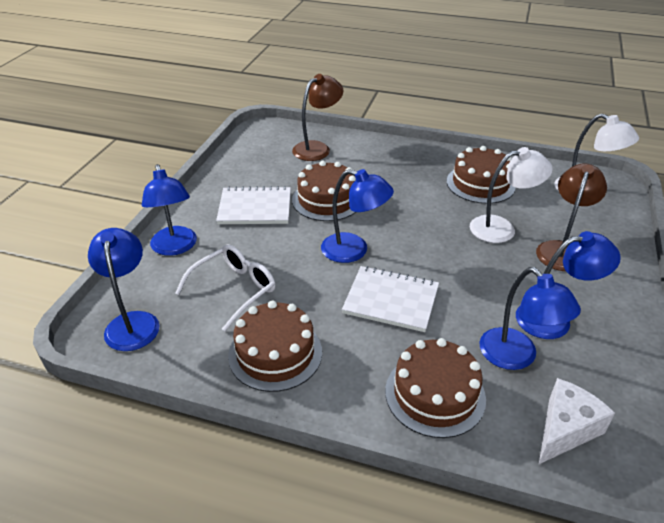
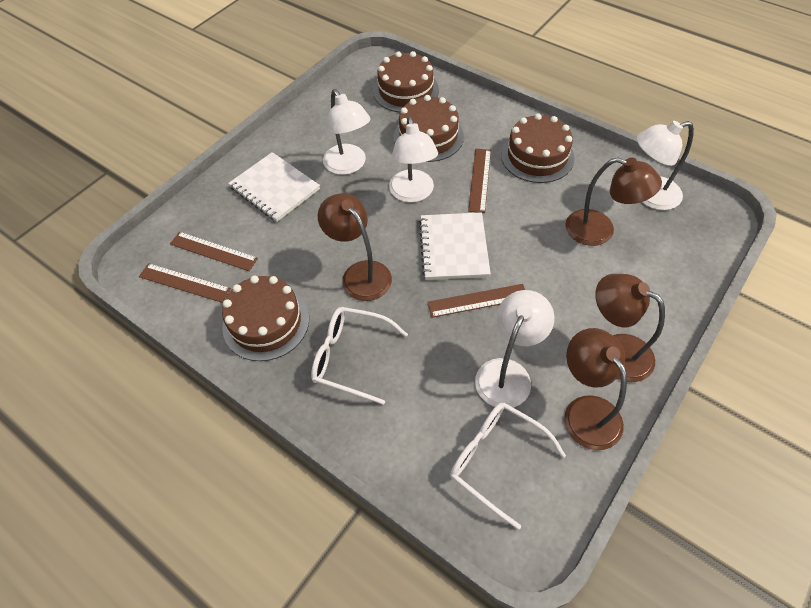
blue lamp: 5 -> 0
brown lamp: 2 -> 4
brown ruler: 0 -> 4
white cheese: 1 -> 0
white glasses: 1 -> 2
white lamp: 2 -> 4

